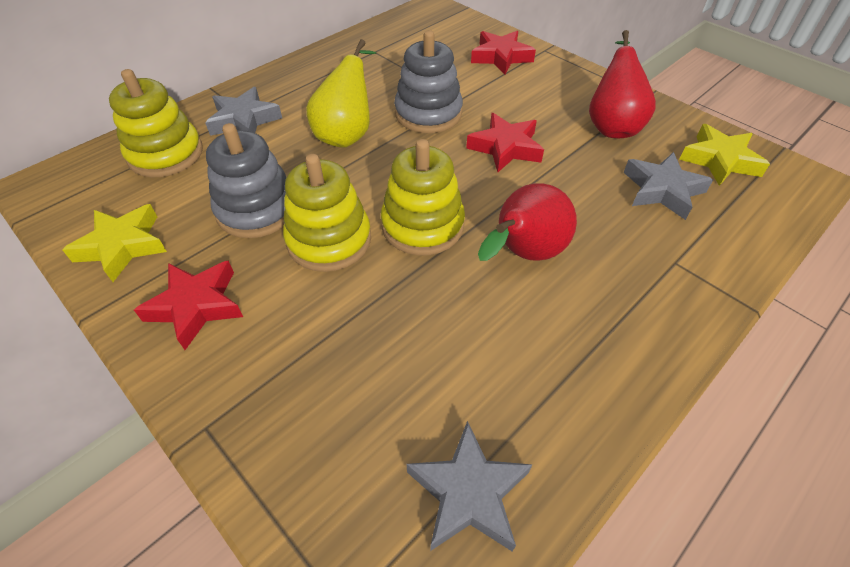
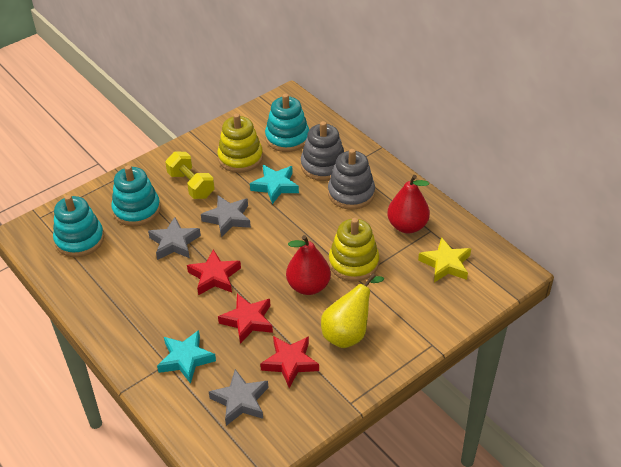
turquoise stacking toy: 0 -> 3
turquoise star: 0 -> 2
yellow dumbbell: 0 -> 1
yellow stacking toy: 3 -> 2
yellow star: 2 -> 1

